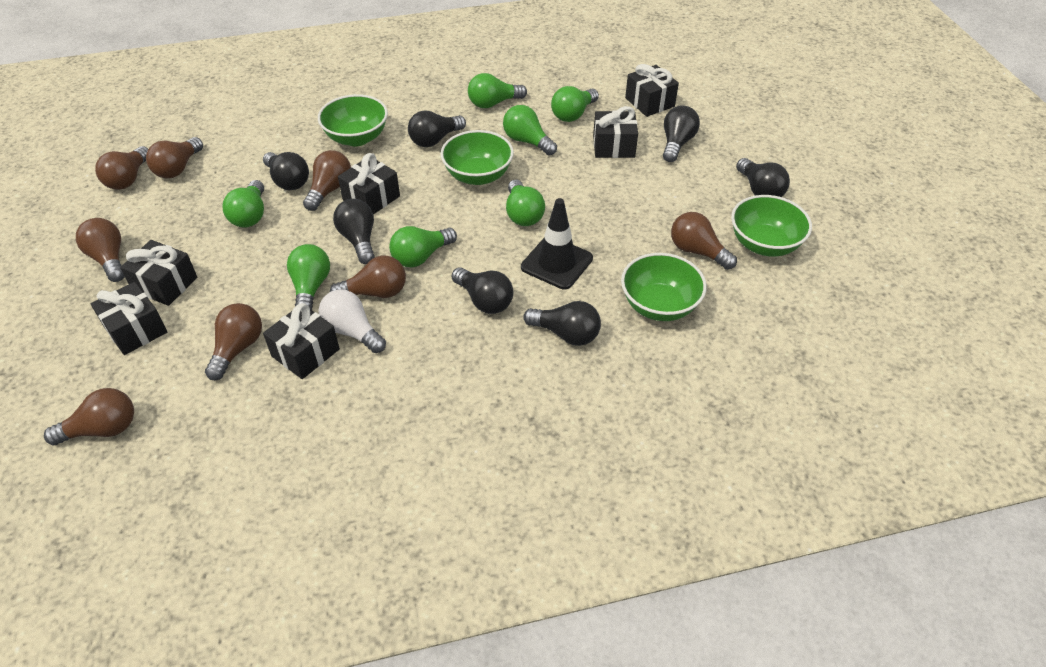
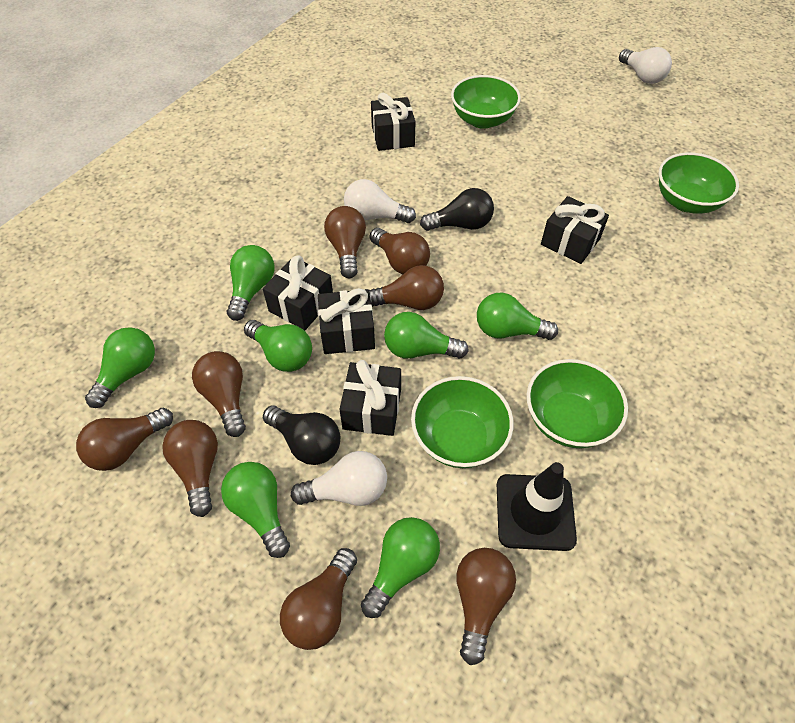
black gift: 6 -> 5
black light bulb: 7 -> 2
white light bulb: 1 -> 3

